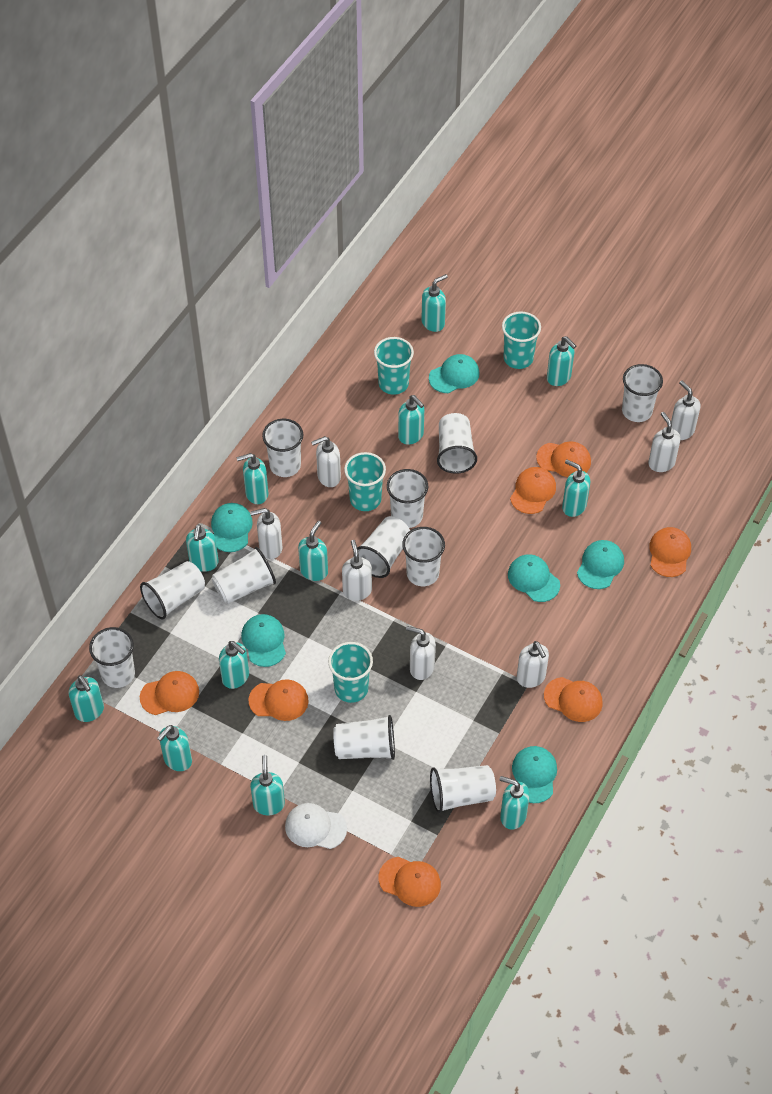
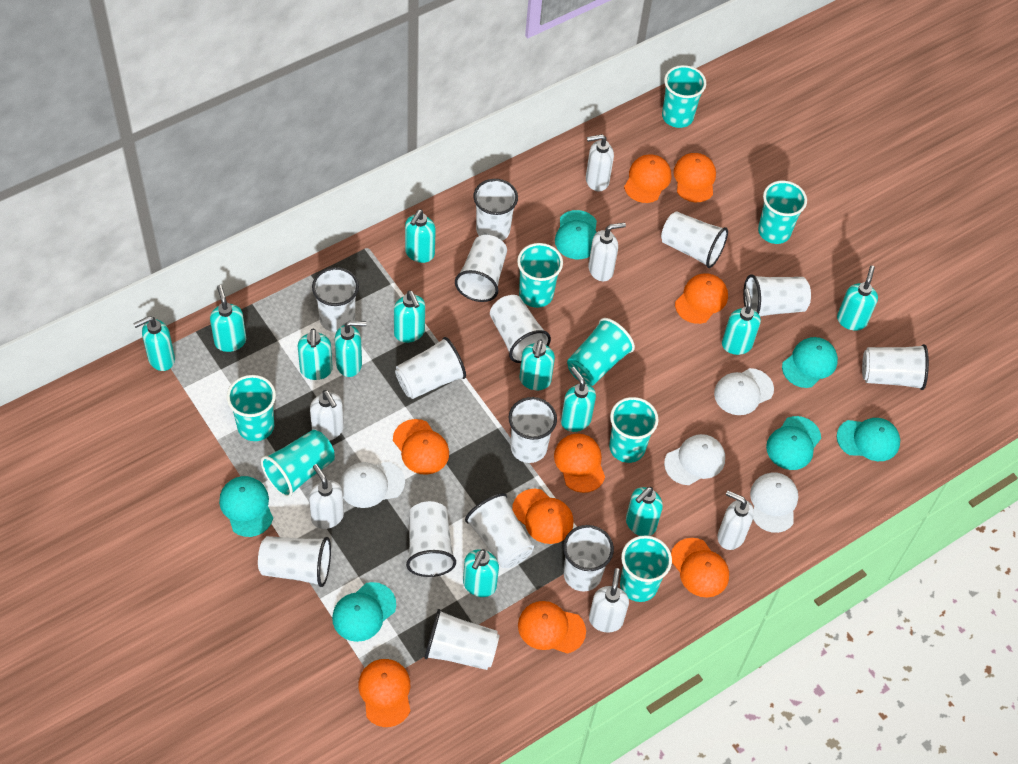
orange cap: 7 -> 9
turquoise cup: 4 -> 8
white cap: 1 -> 4
white cup: 11 -> 14
white soap dispenser: 7 -> 6

